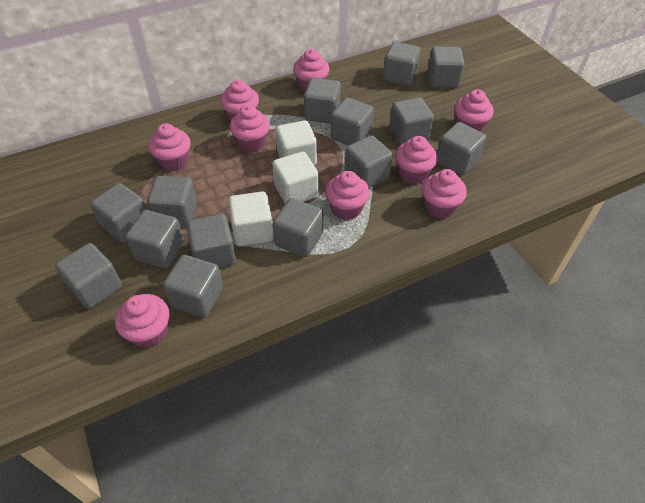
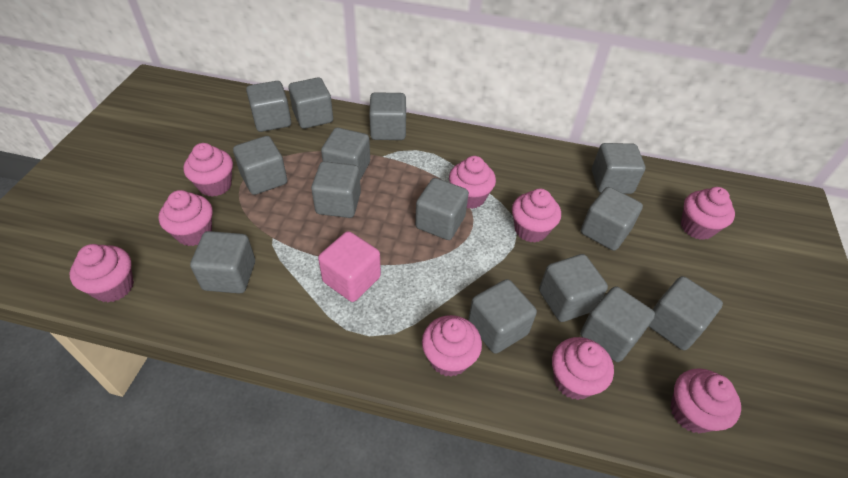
pink cube: 0 -> 1
white cube: 3 -> 0

